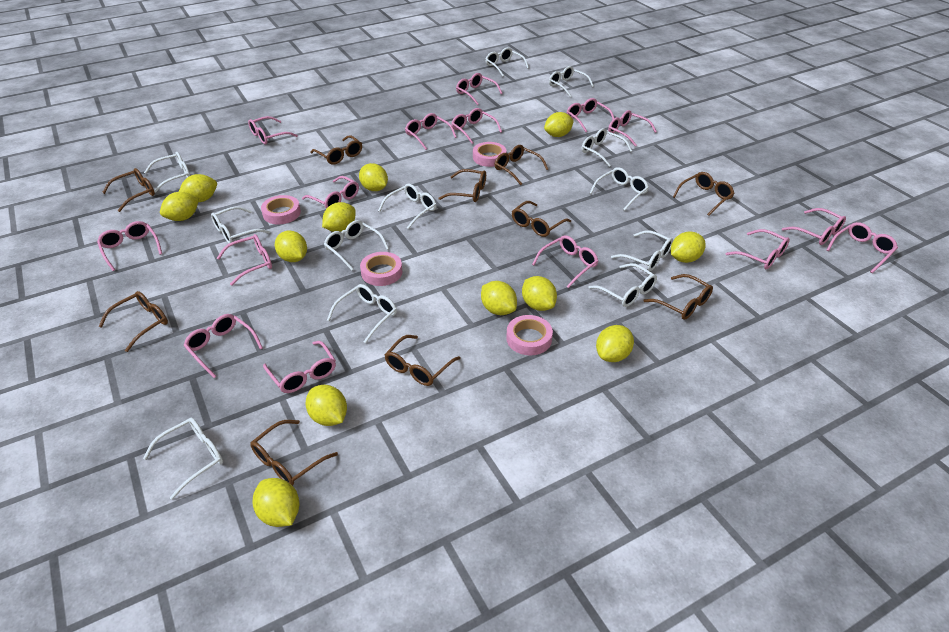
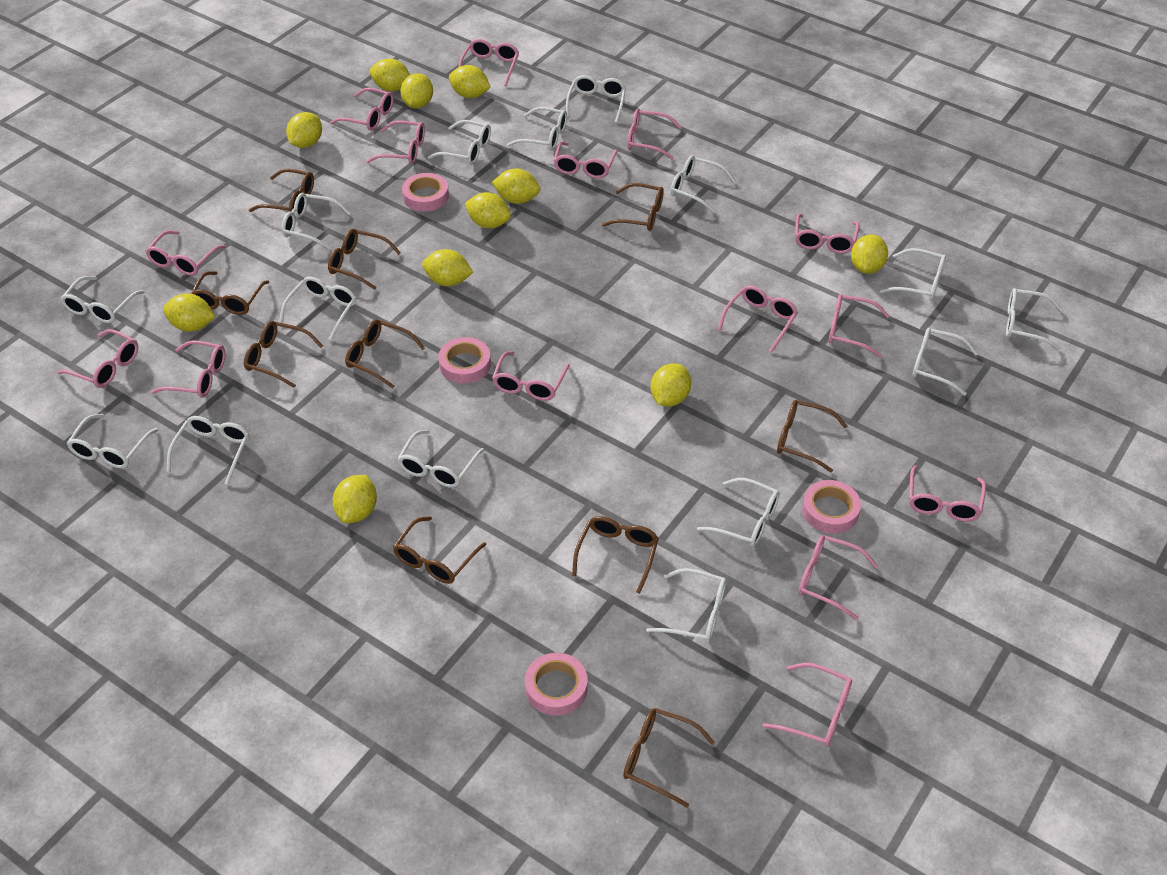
white glasses: 12 -> 15
yellow lemon: 12 -> 11

